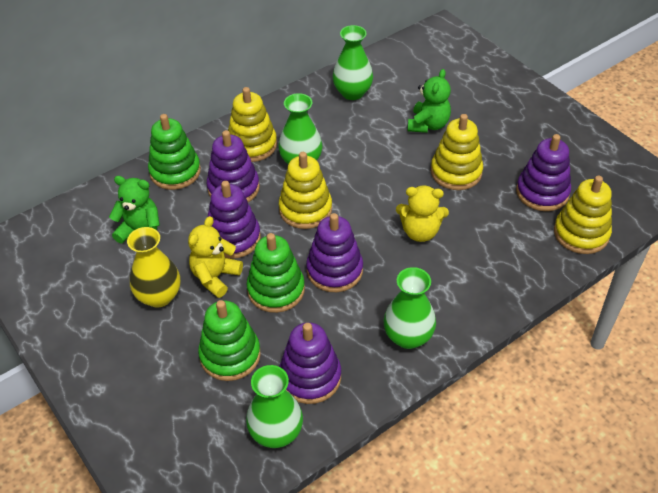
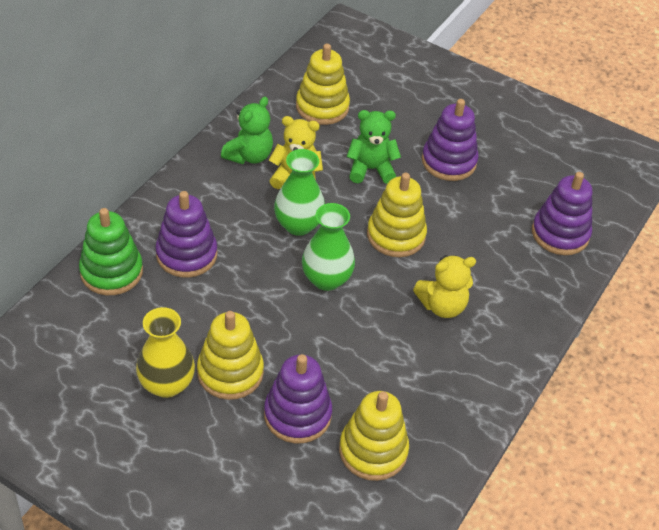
green stacking toy: 3 -> 1
green vase: 4 -> 2
purple stacking toy: 5 -> 4

